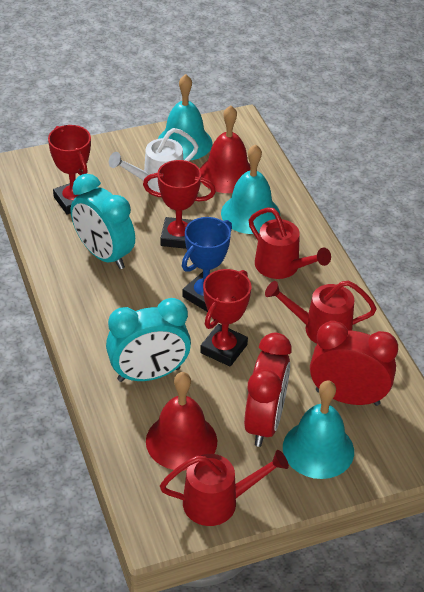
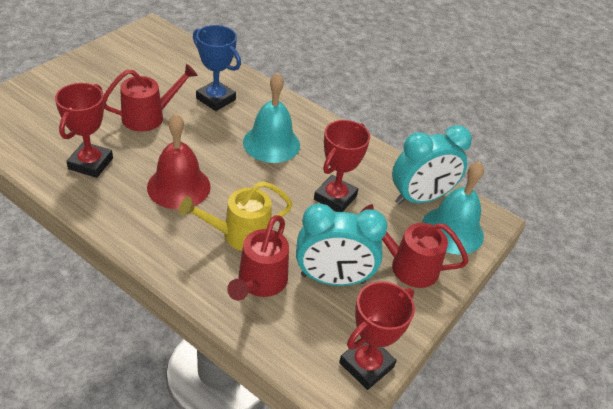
red bell: 2 -> 1
red clock: 2 -> 0
turquoise bell: 3 -> 2
white watering can: 1 -> 0
yellow watering can: 0 -> 1

